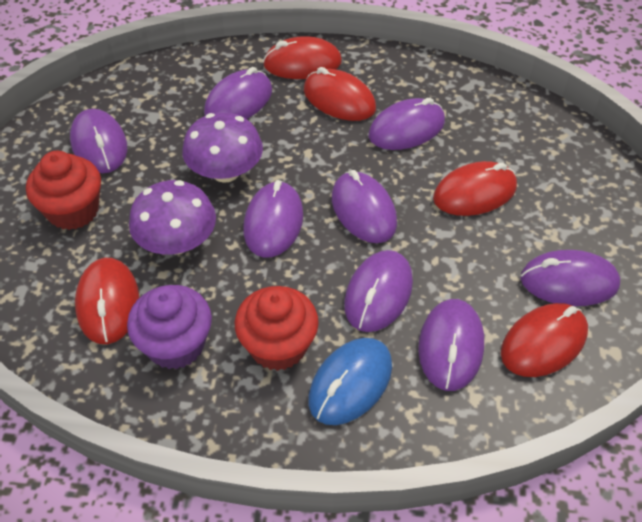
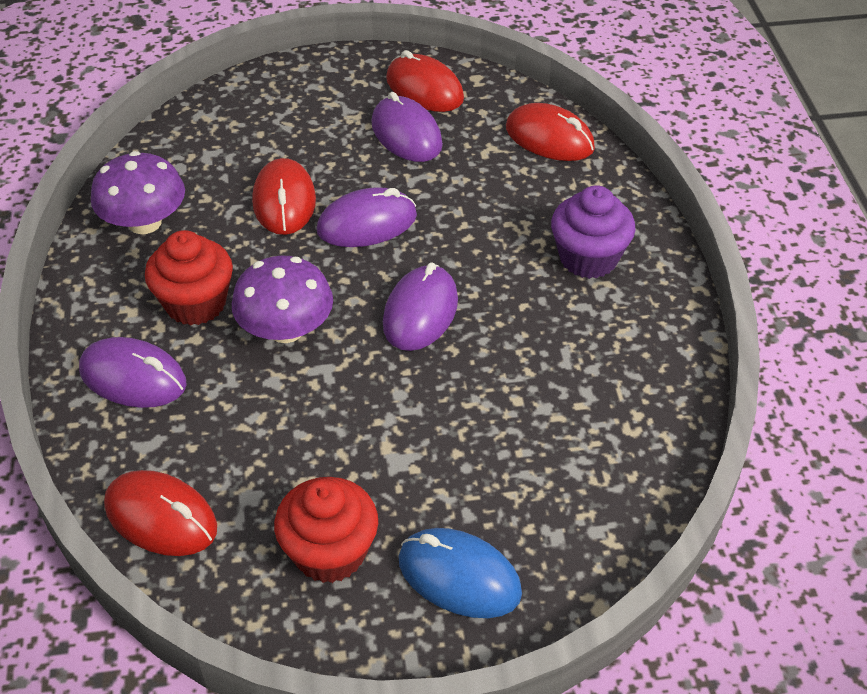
purple mouse: 8 -> 4
red mouse: 5 -> 4

